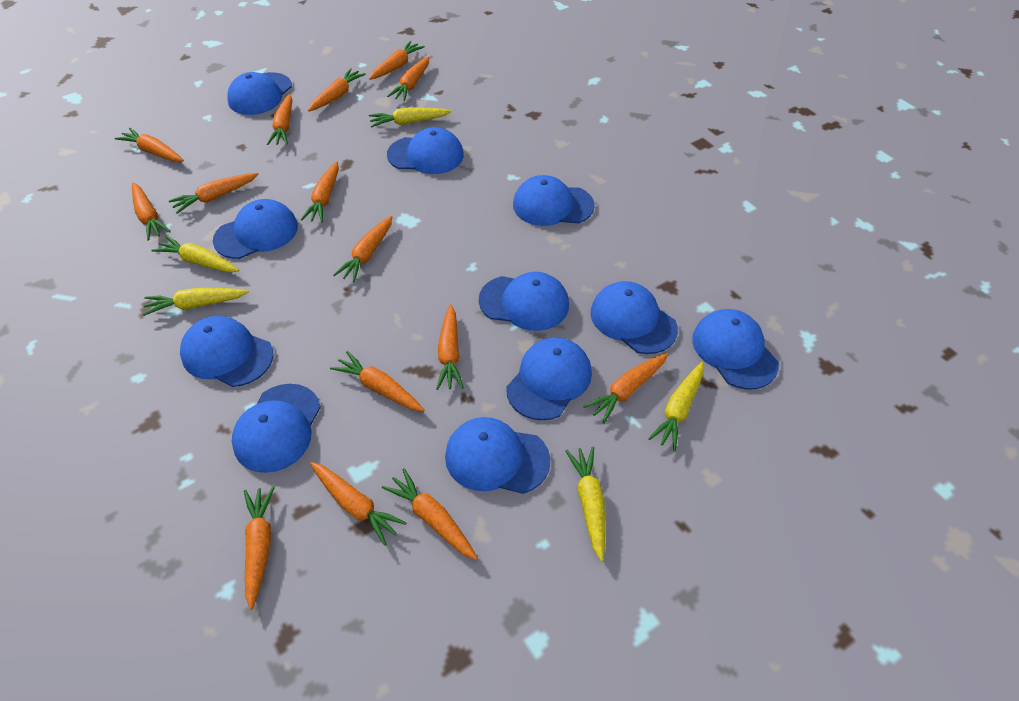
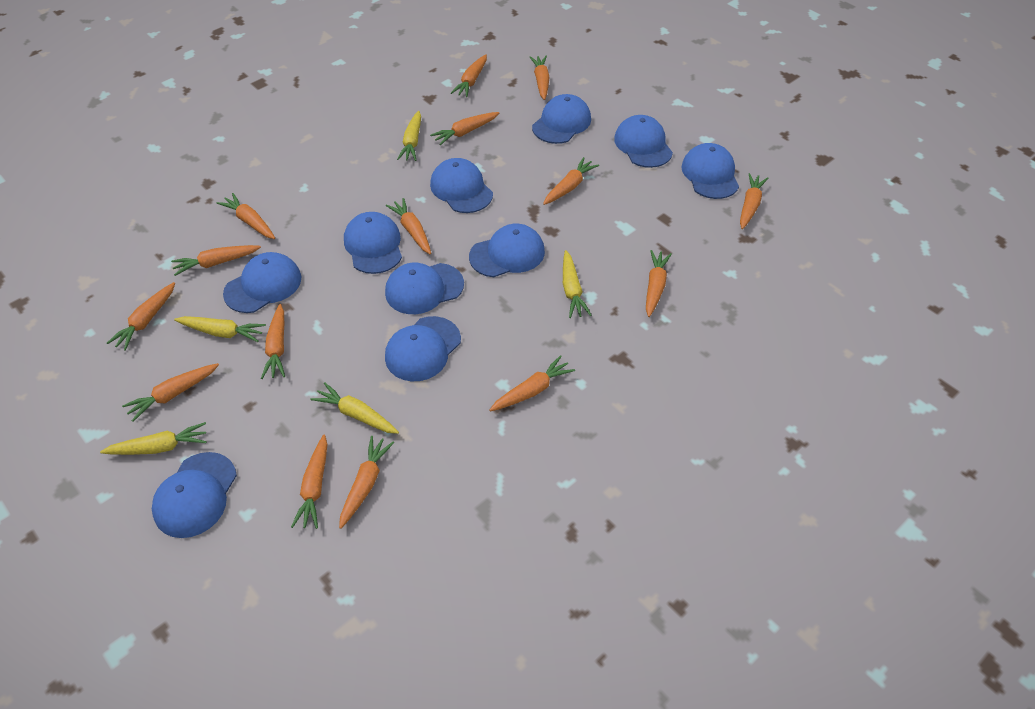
blue cap: 11 -> 10

